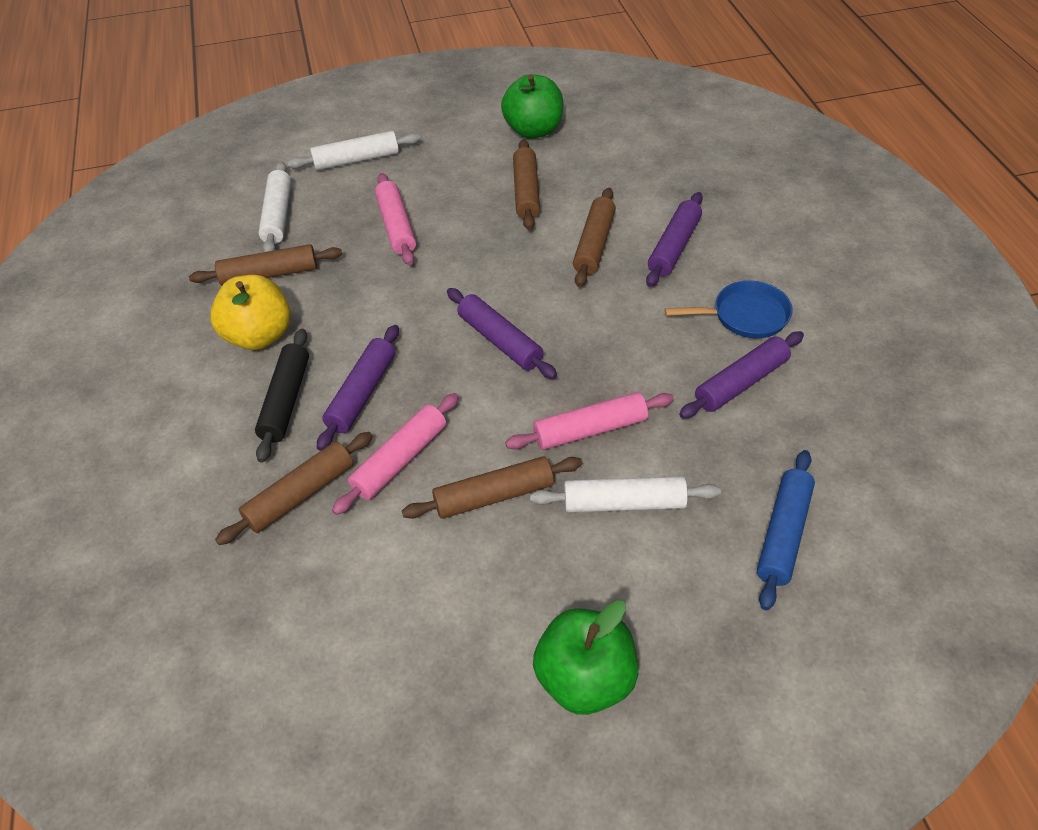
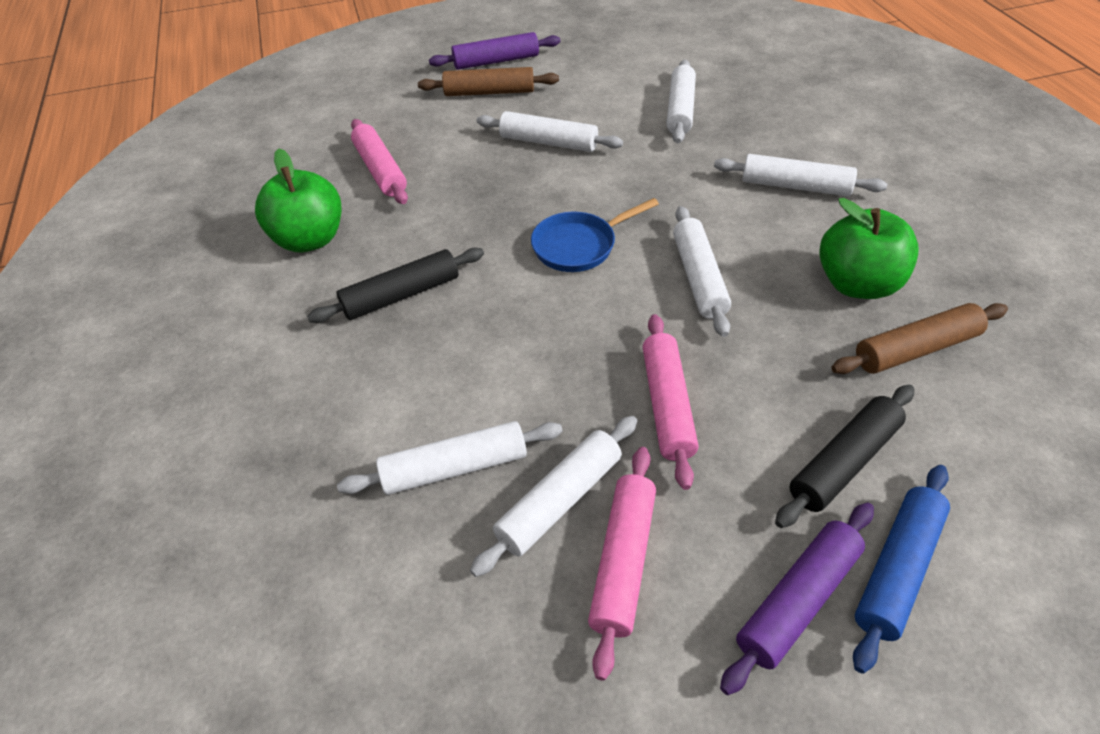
black rolling pin: 1 -> 2
brown rolling pin: 5 -> 2
purple rolling pin: 4 -> 2
white rolling pin: 3 -> 6
yellow apple: 1 -> 0

